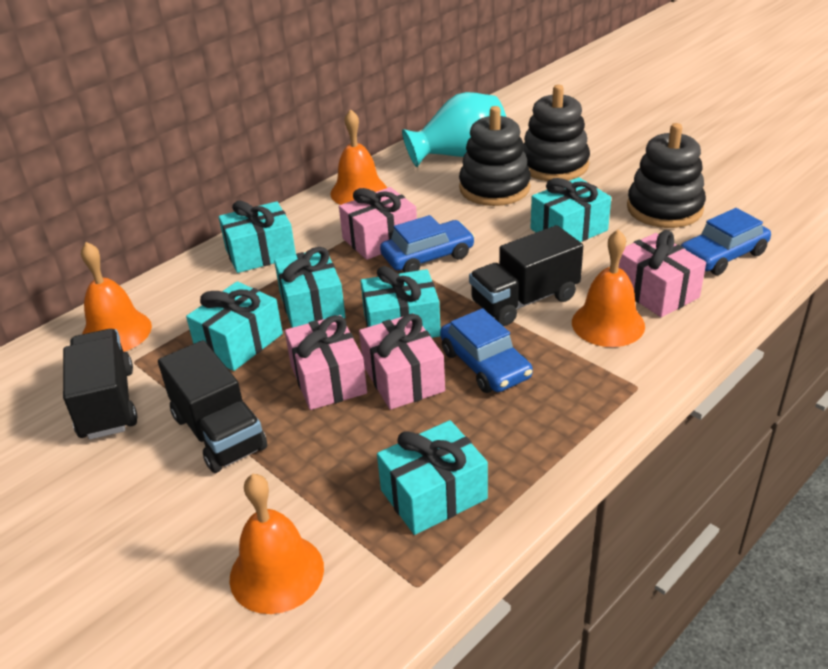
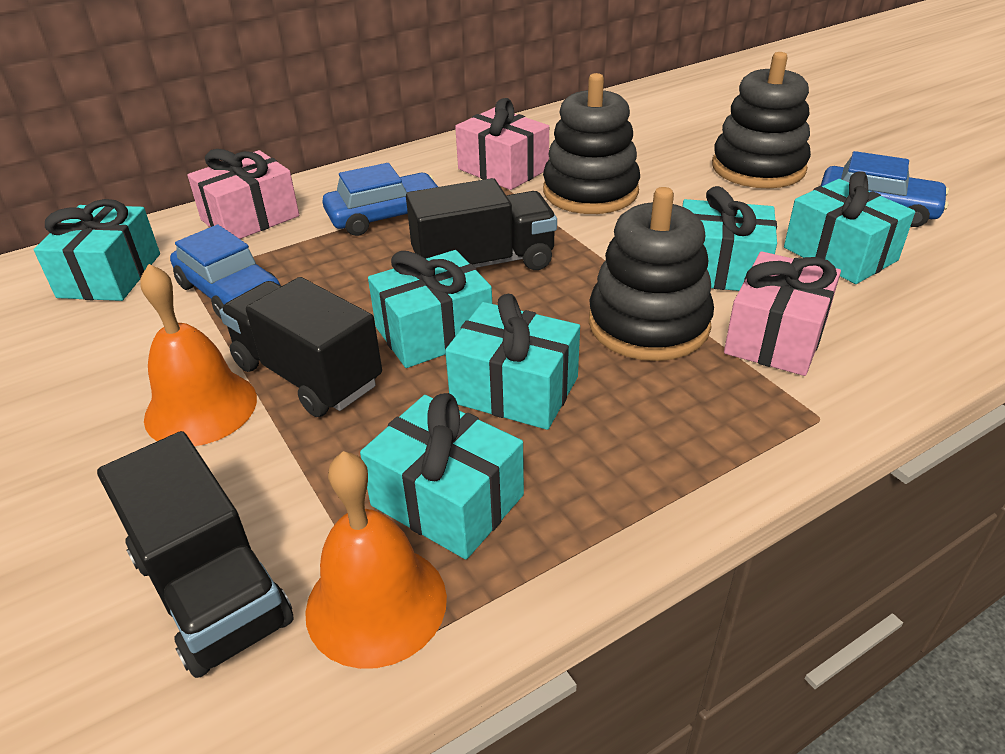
orange bell: 4 -> 2
pink gift: 4 -> 3
turquoise vase: 1 -> 0

